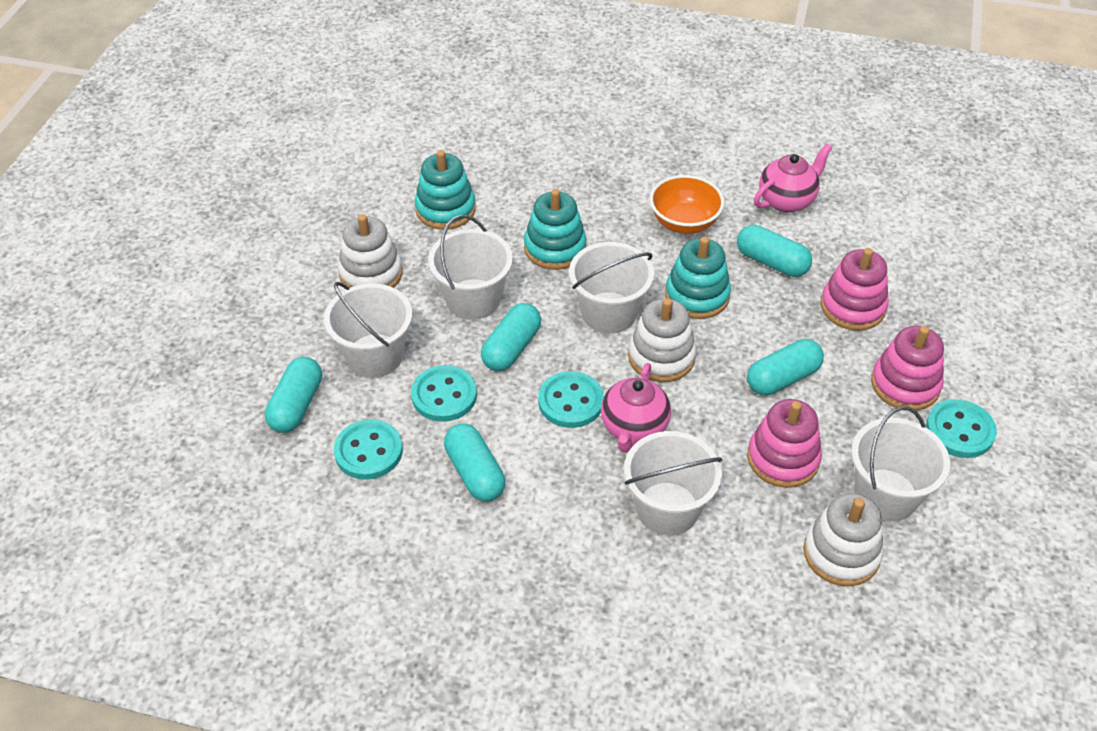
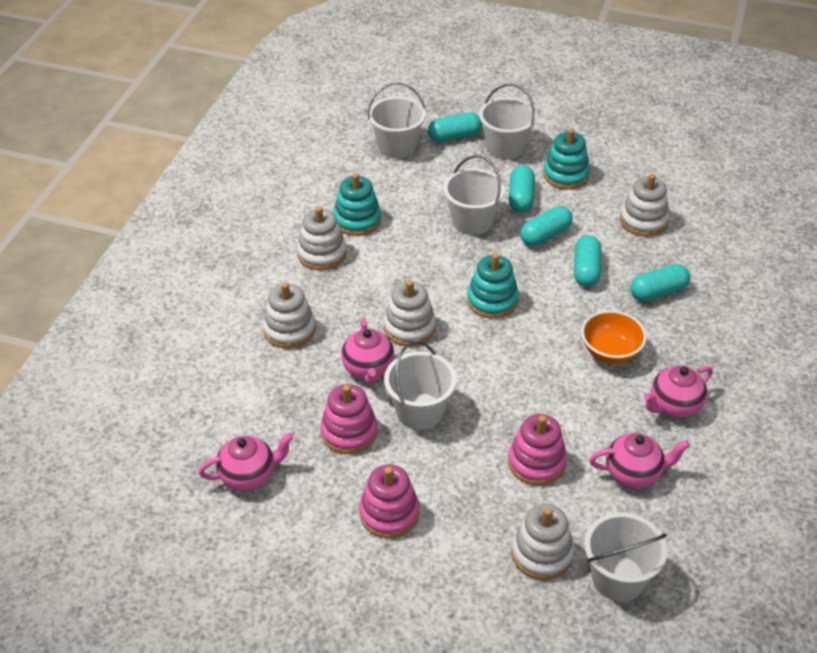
pink teapot: 2 -> 4
turquoise button: 4 -> 0
white stacking toy: 3 -> 5

